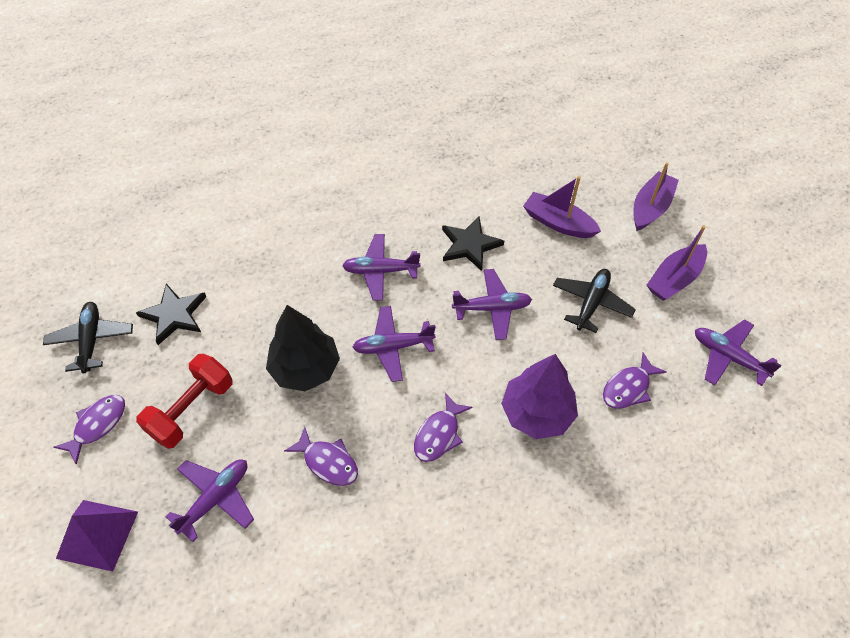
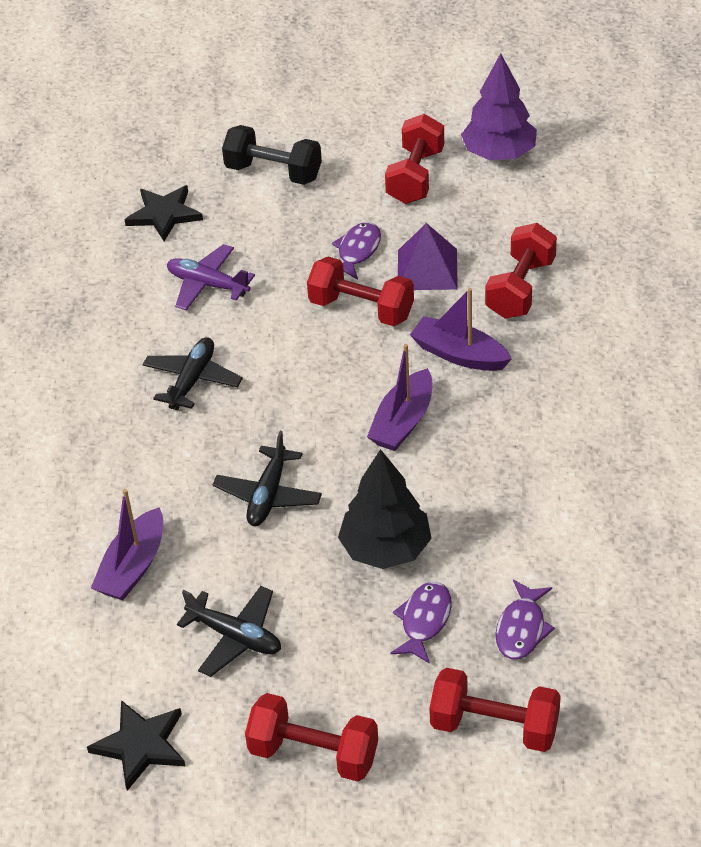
black dumbbell: 0 -> 1
black plane: 2 -> 3
purple fish: 4 -> 3
purple plane: 5 -> 1
red dumbbell: 1 -> 5

